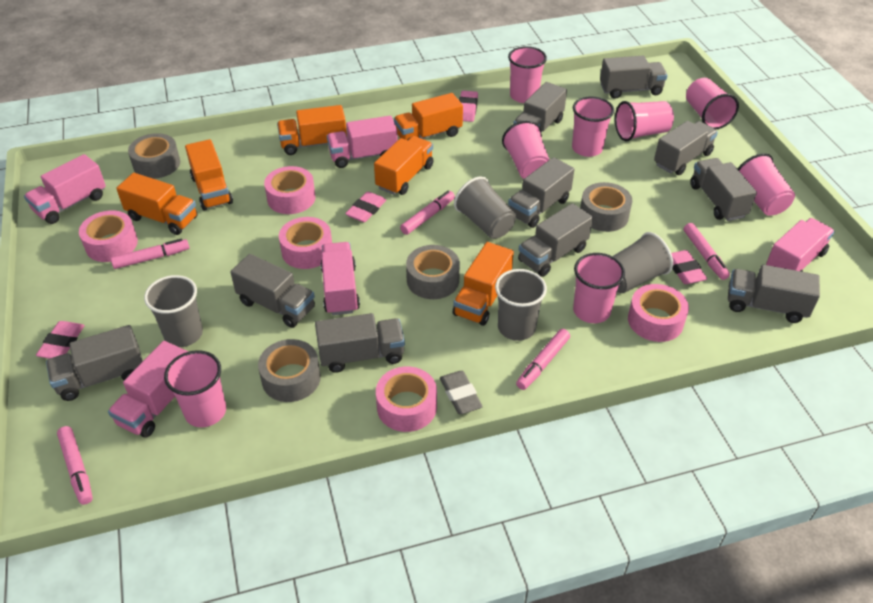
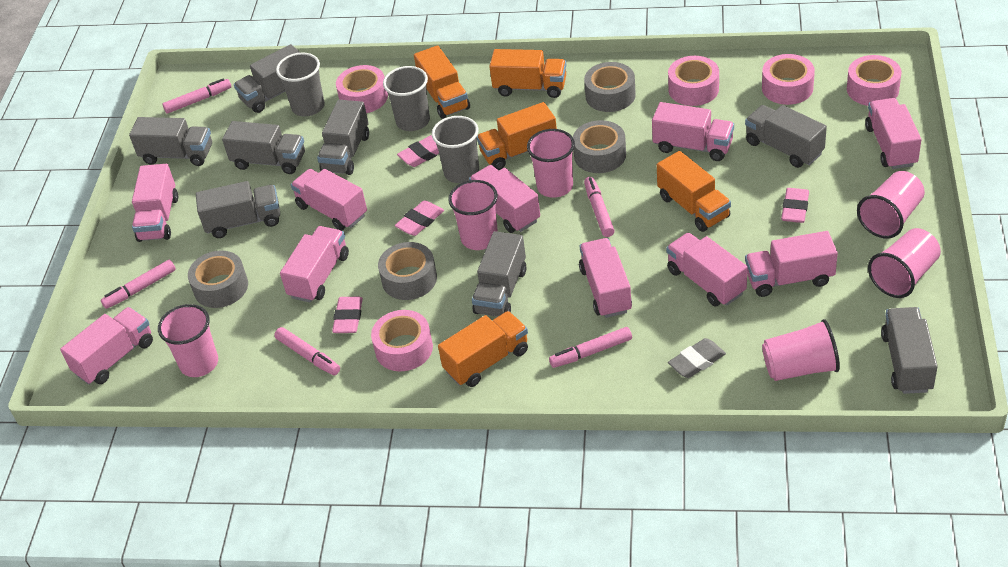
grey cup: 4 -> 3
grey truck: 10 -> 8
orange truck: 6 -> 5
pink cup: 8 -> 6
pink truck: 5 -> 10

